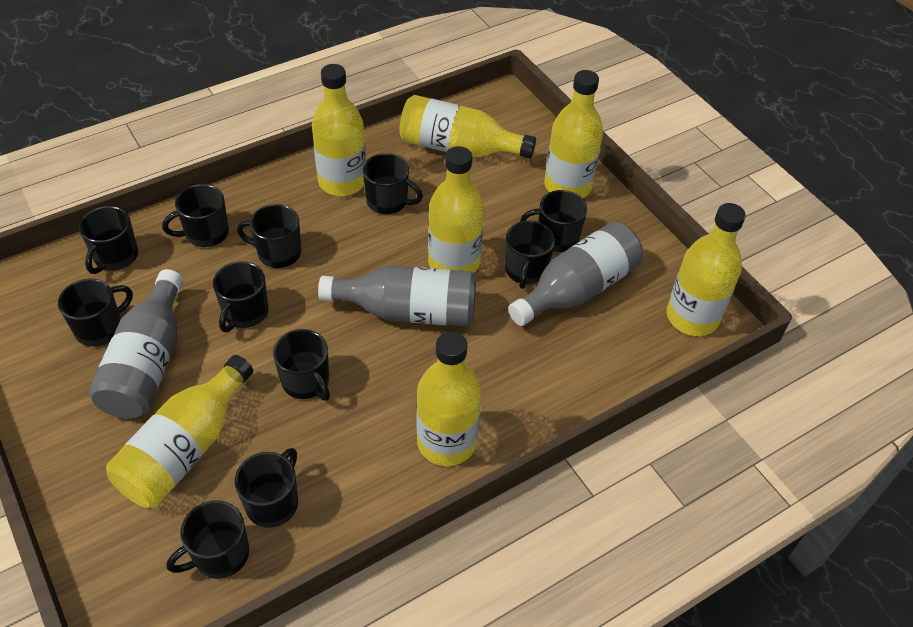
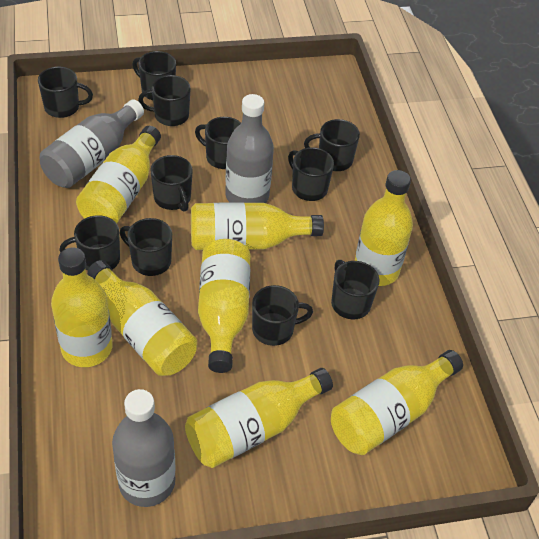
yellow bottle: 7 -> 8

